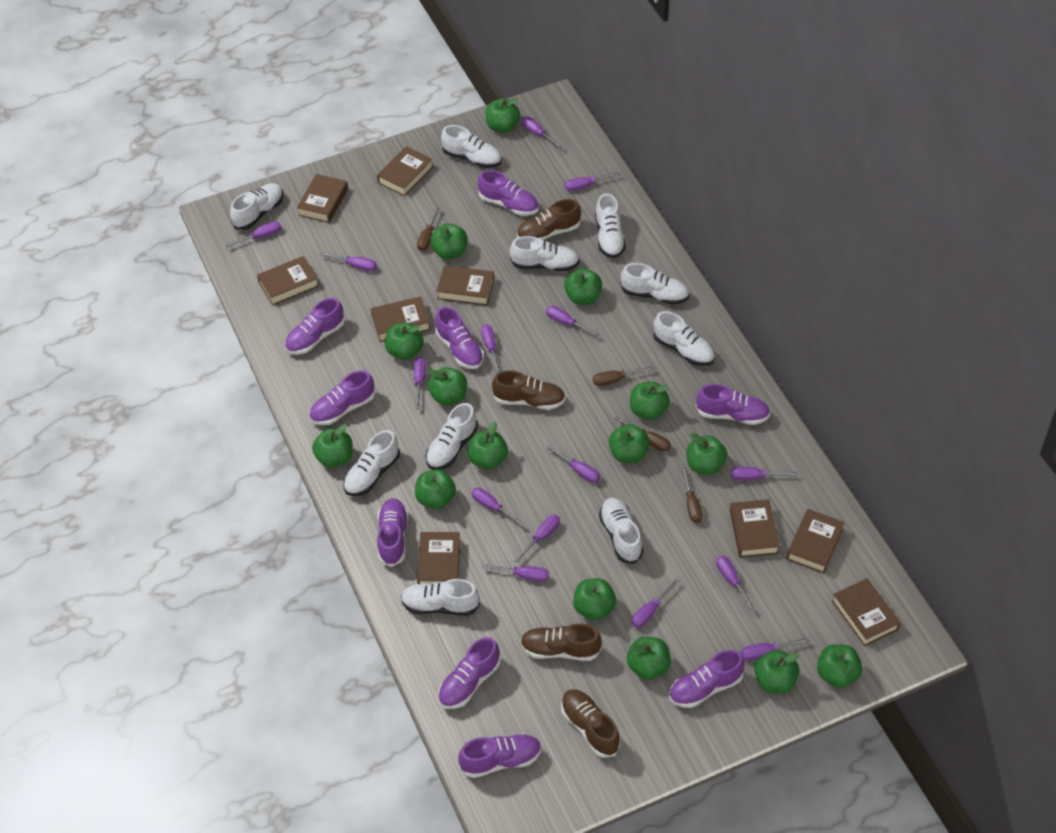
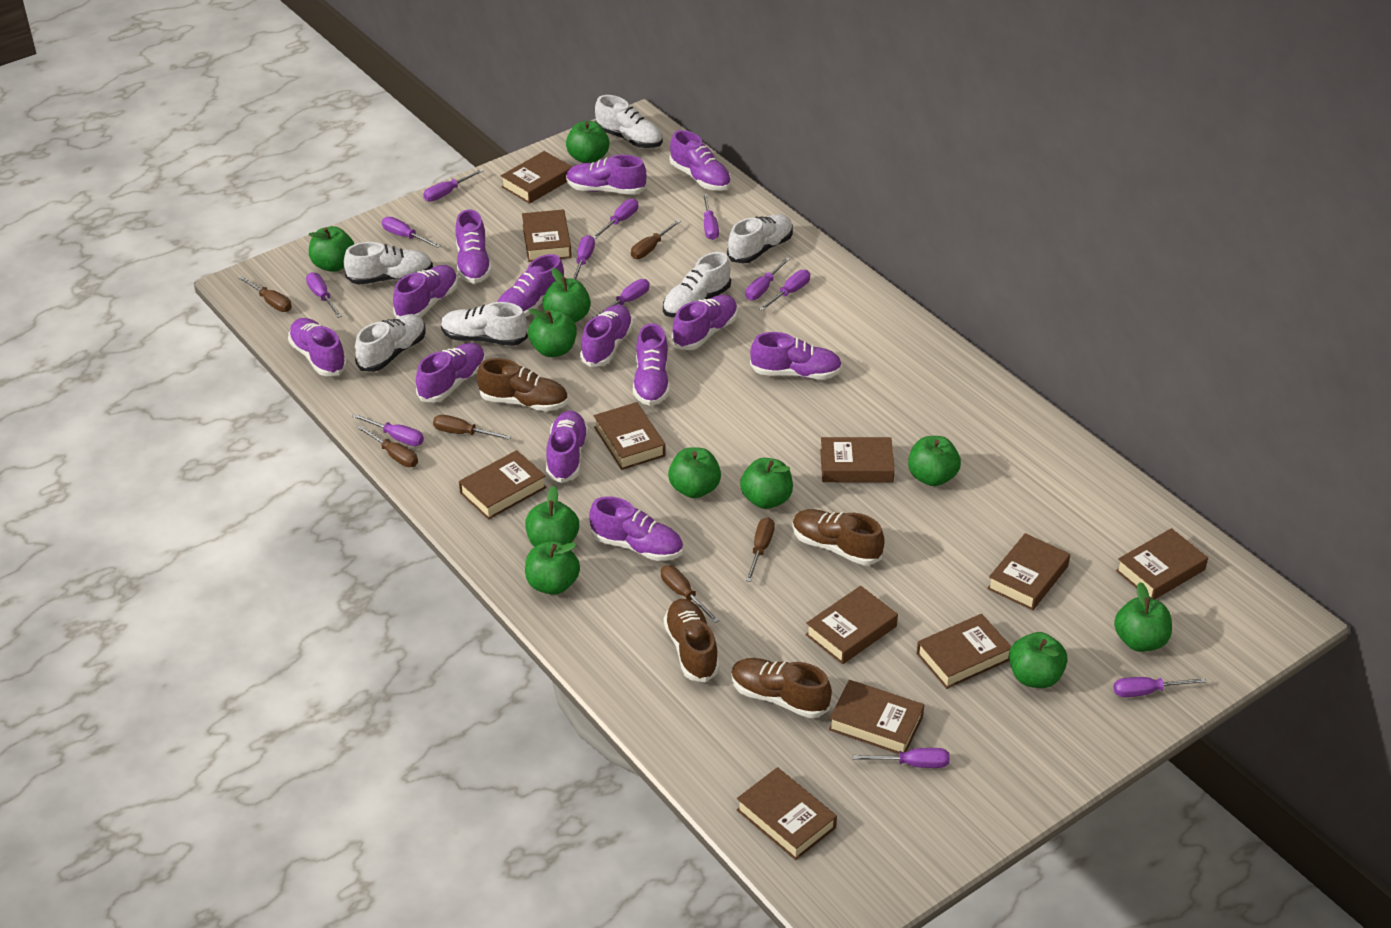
brown book: 9 -> 11
brown screwdriver: 4 -> 6
green apple: 15 -> 11
purple screwdriver: 15 -> 12
purple shoe: 9 -> 13
white shoe: 10 -> 6

